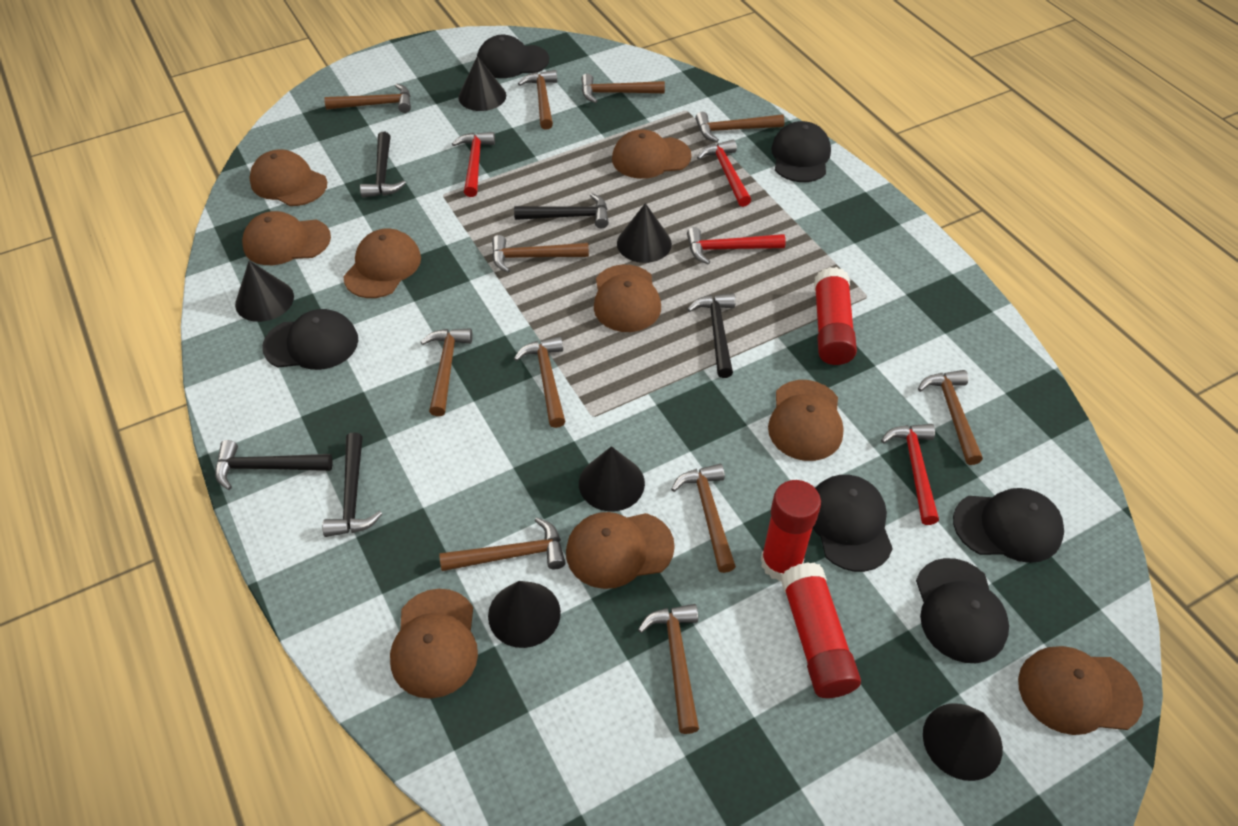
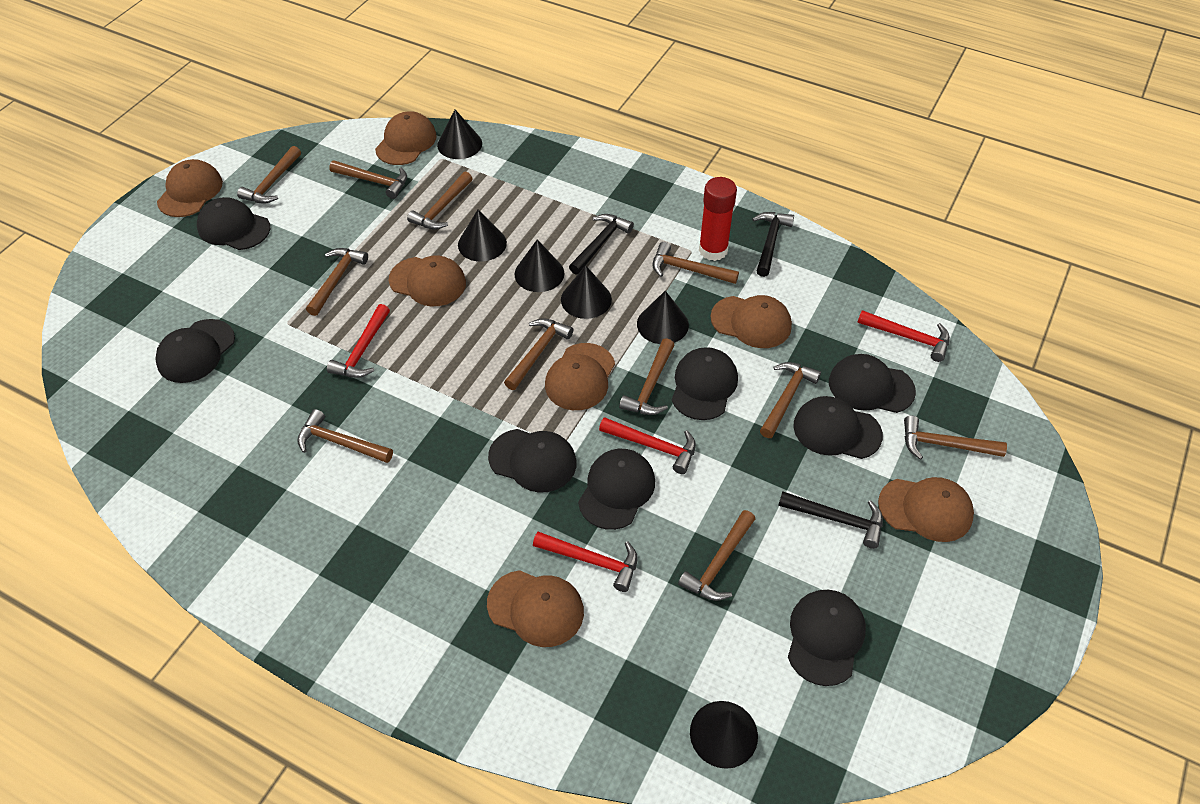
black cap: 6 -> 8
black hammer: 5 -> 3
brown cap: 9 -> 7
red glue stick: 3 -> 1

